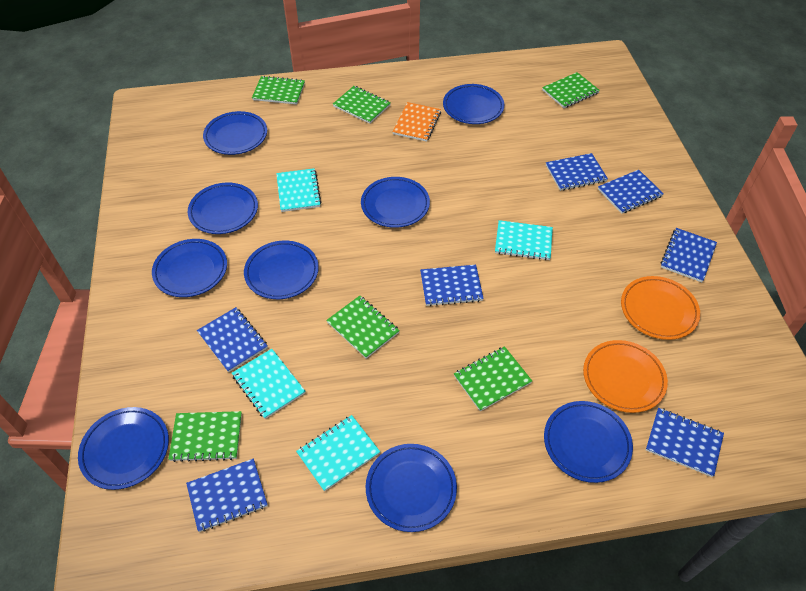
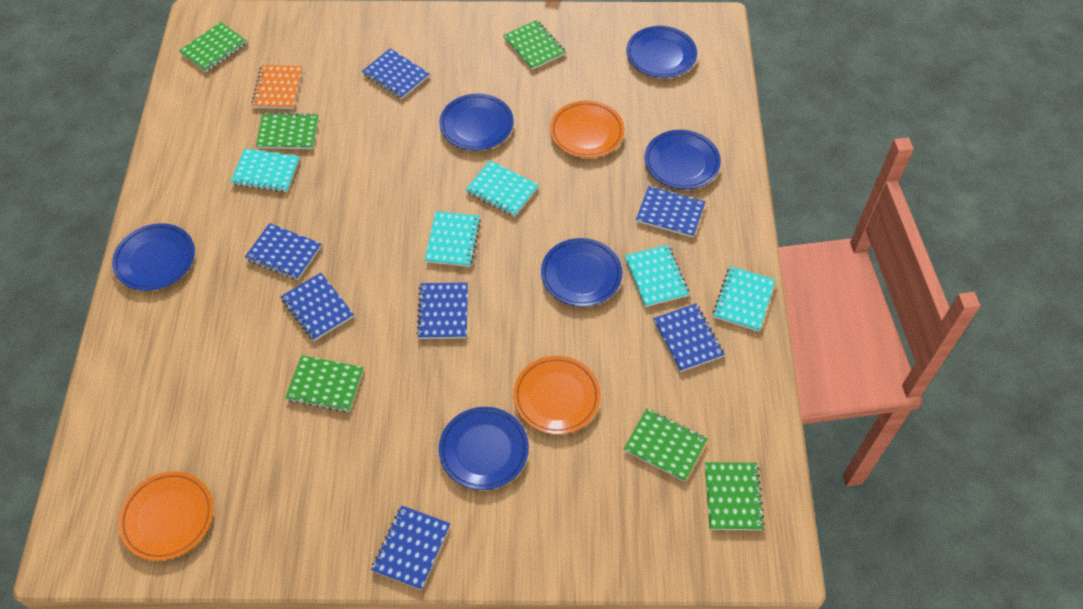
blue plate: 9 -> 6
orange plate: 2 -> 3
turquoise notebook: 4 -> 5

